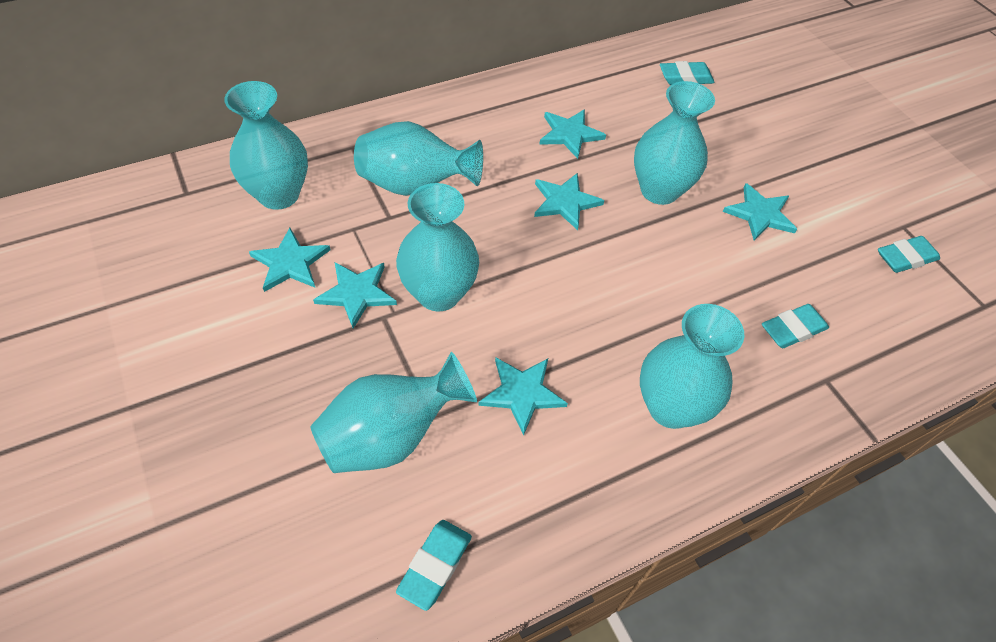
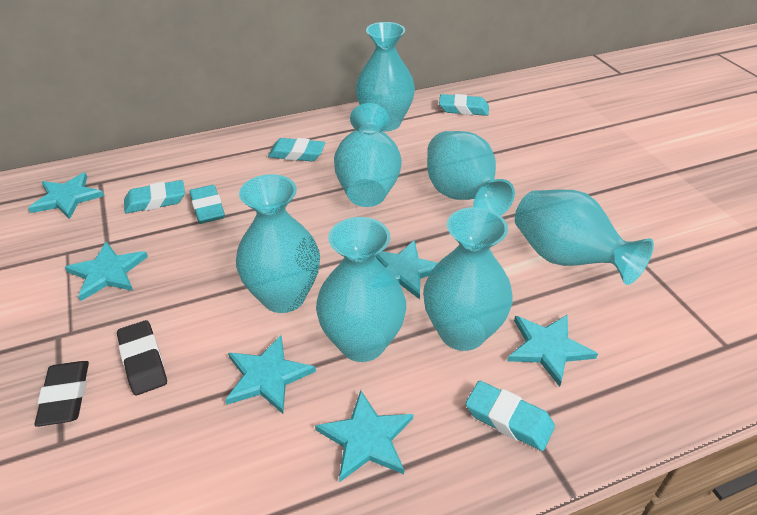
black eraser: 0 -> 2
turquoise eraser: 4 -> 5
turquoise vase: 6 -> 7

